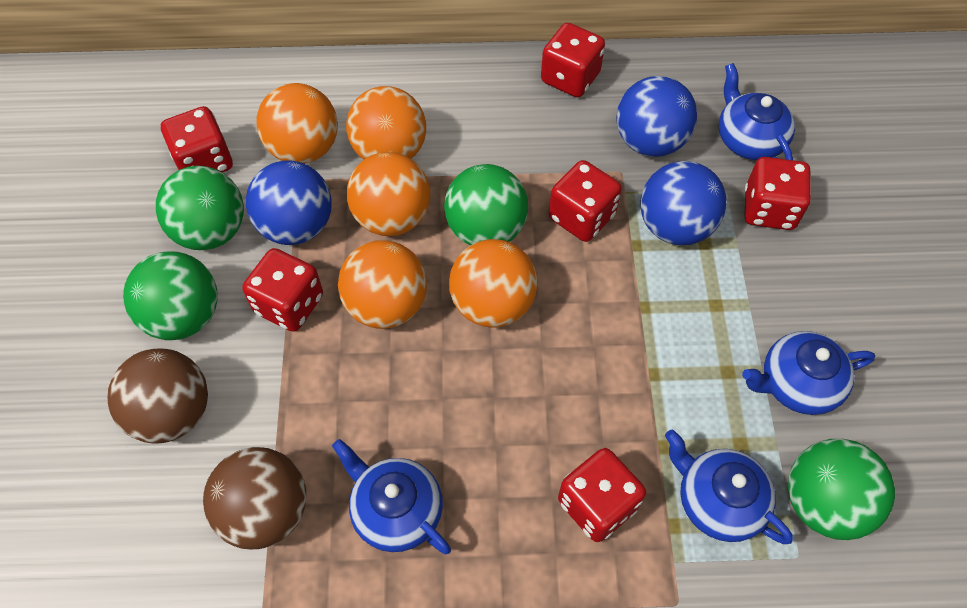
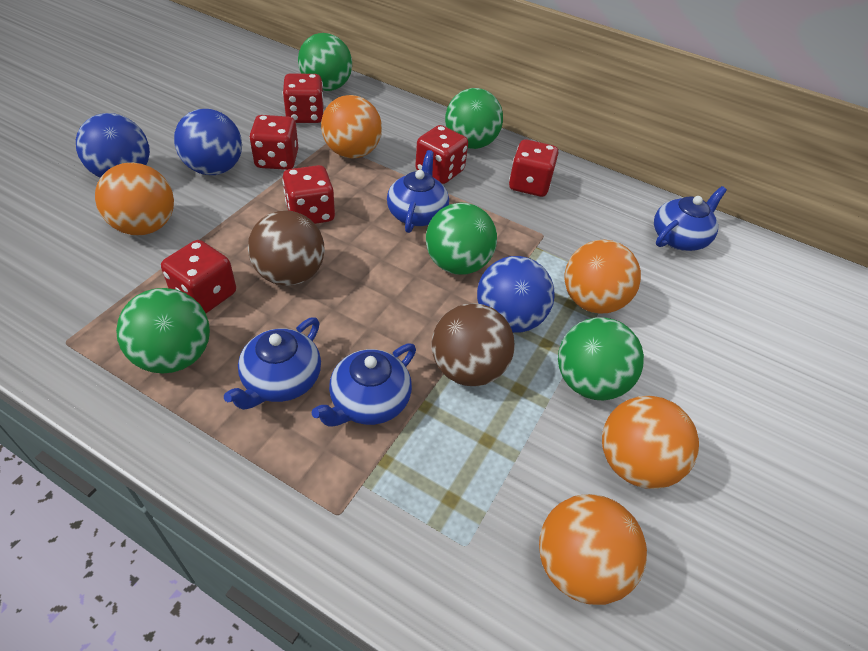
green ball: 4 -> 5

